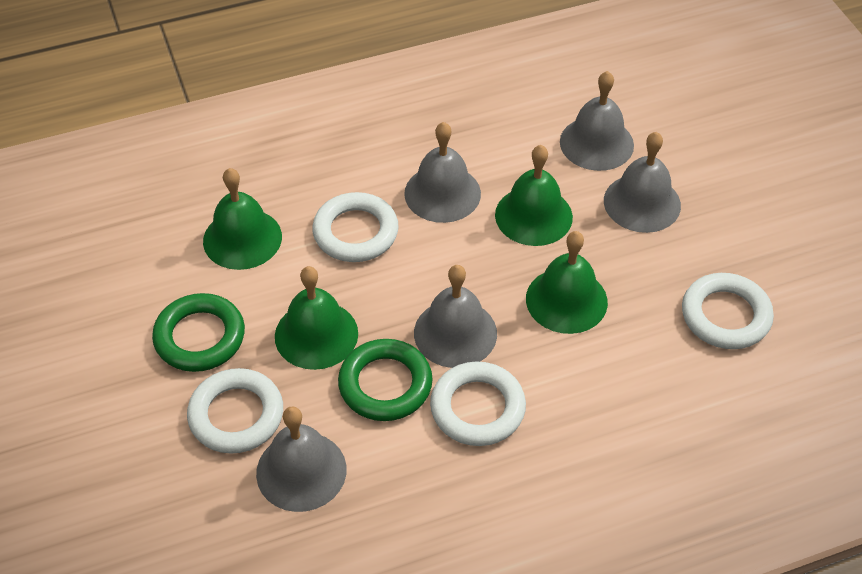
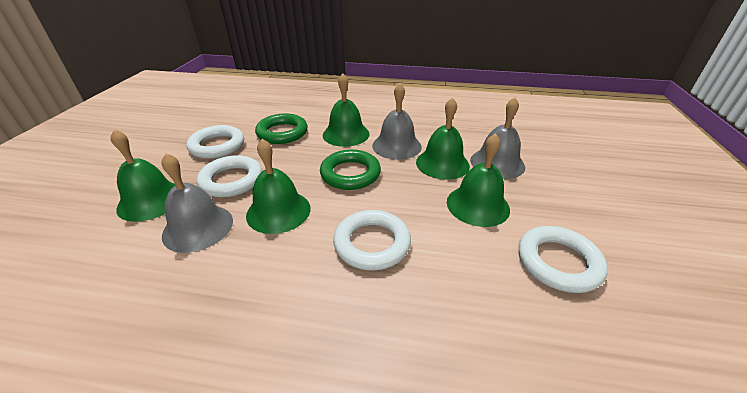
green bell: 4 -> 5
grey bell: 5 -> 3

